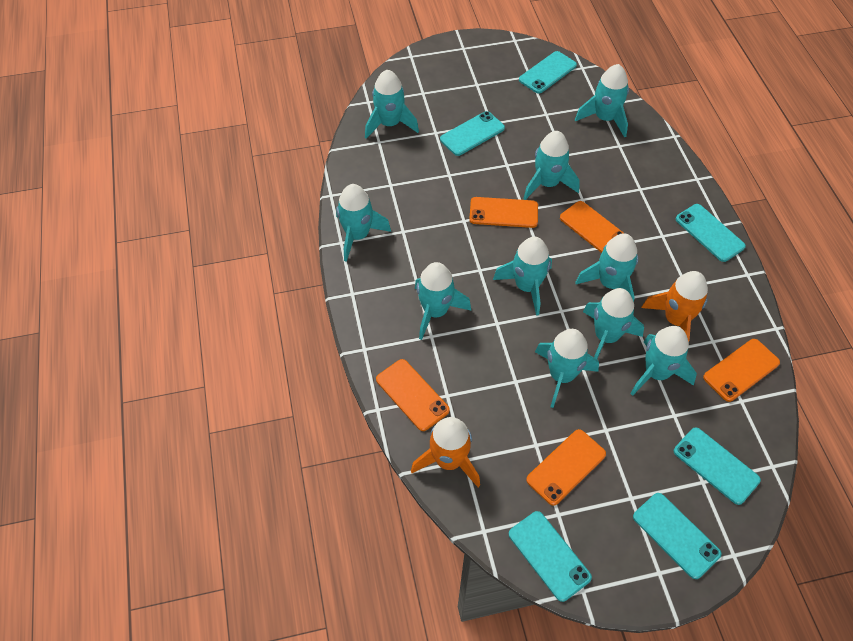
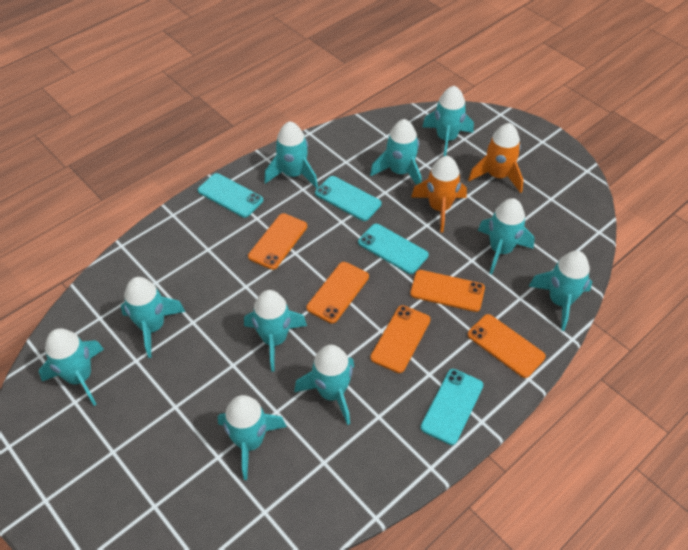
turquoise phone: 6 -> 4

